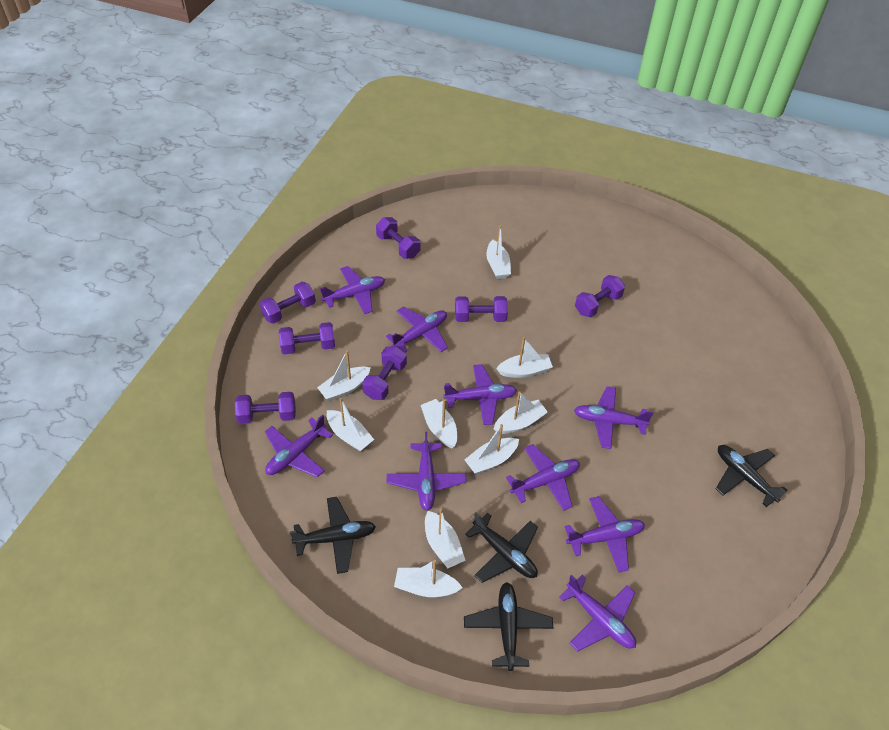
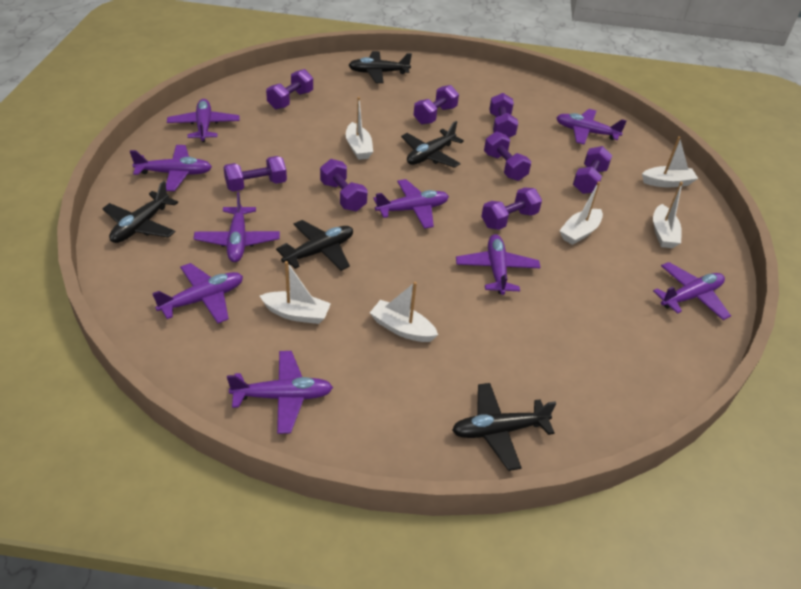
black plane: 4 -> 5
purple dumbbell: 7 -> 8
white boat: 9 -> 6

